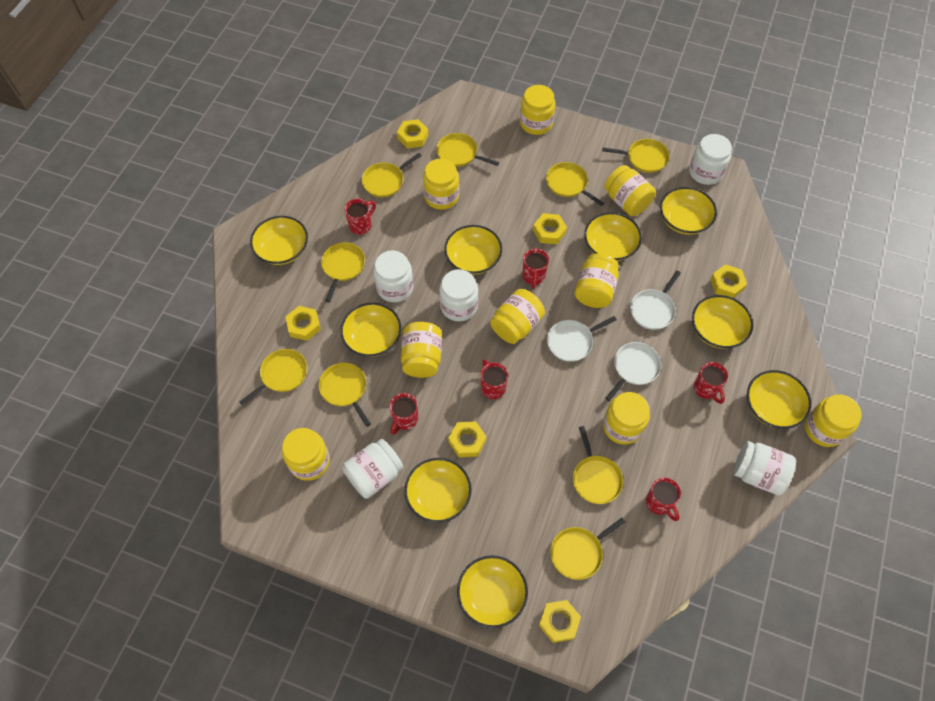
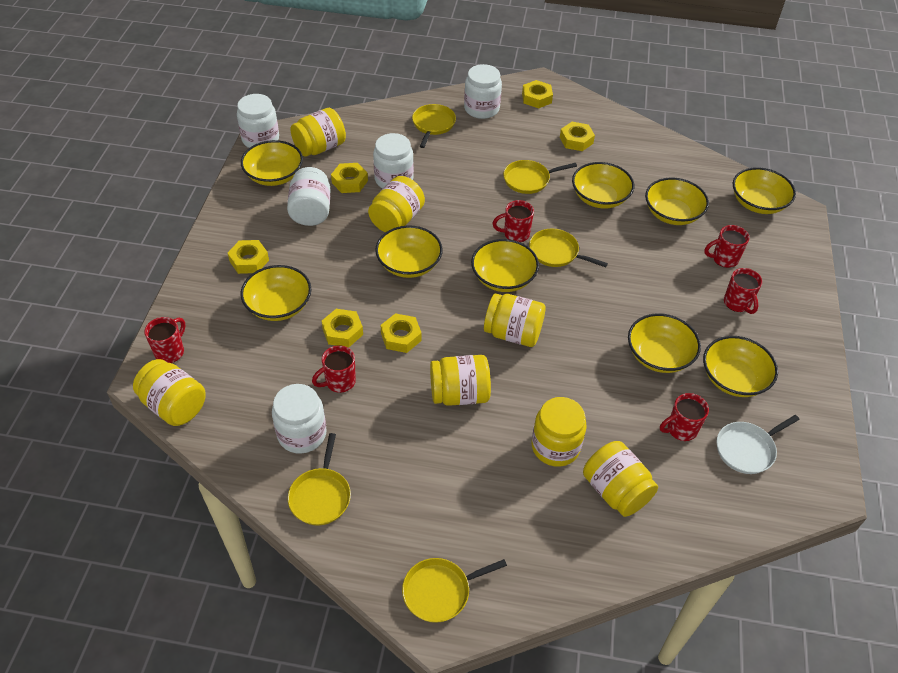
white pan: 3 -> 1
yellow jar: 9 -> 7
yellow pan: 9 -> 5

